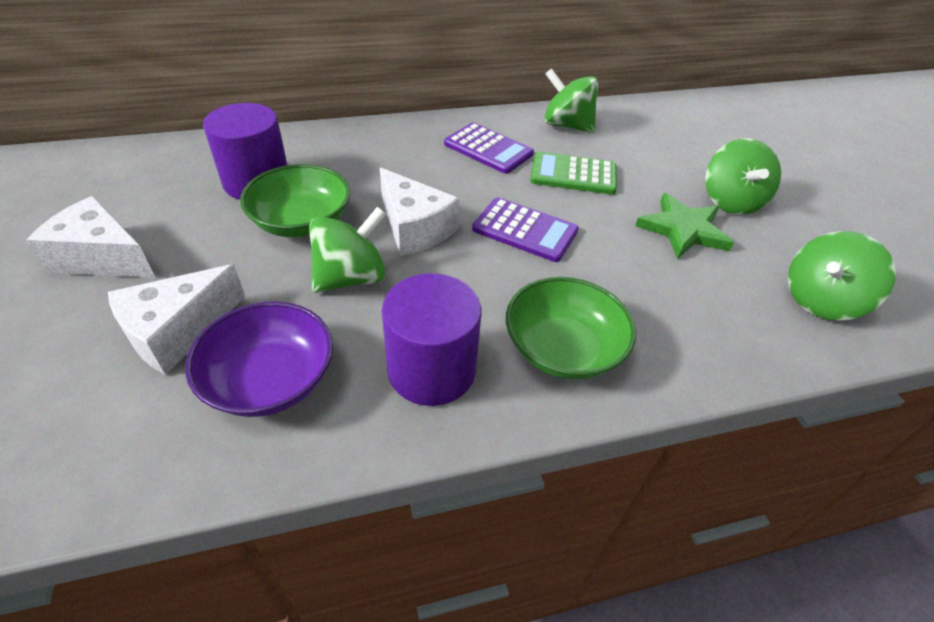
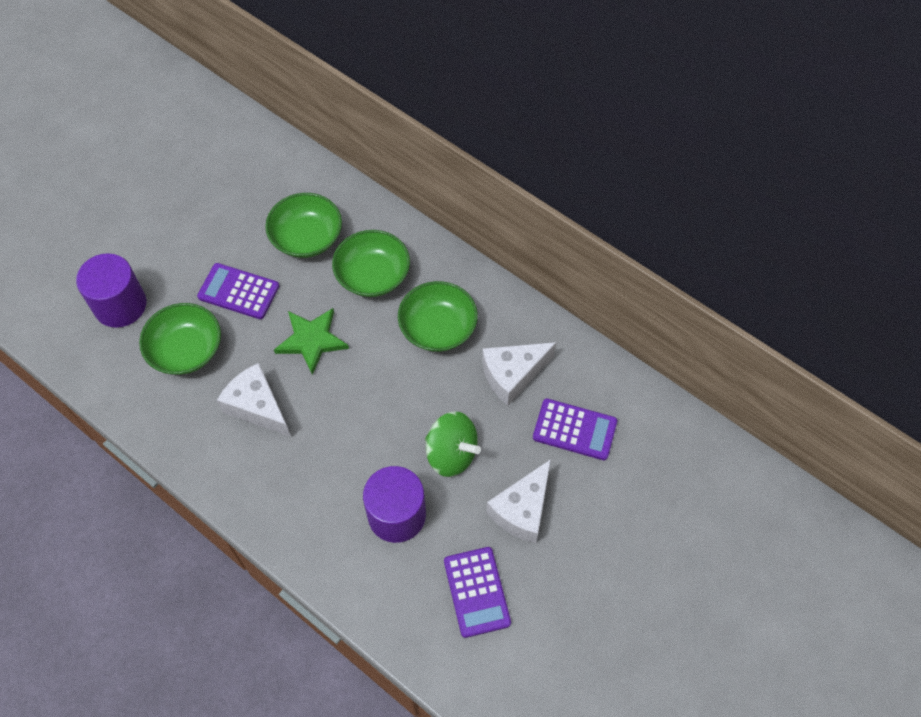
green bowl: 2 -> 4
green calculator: 1 -> 0
green spinning top: 4 -> 1
purple bowl: 1 -> 0
purple calculator: 2 -> 3

